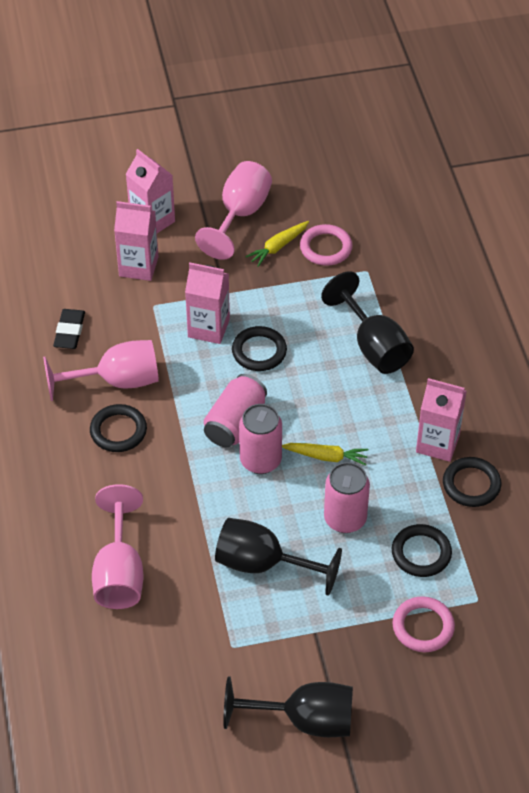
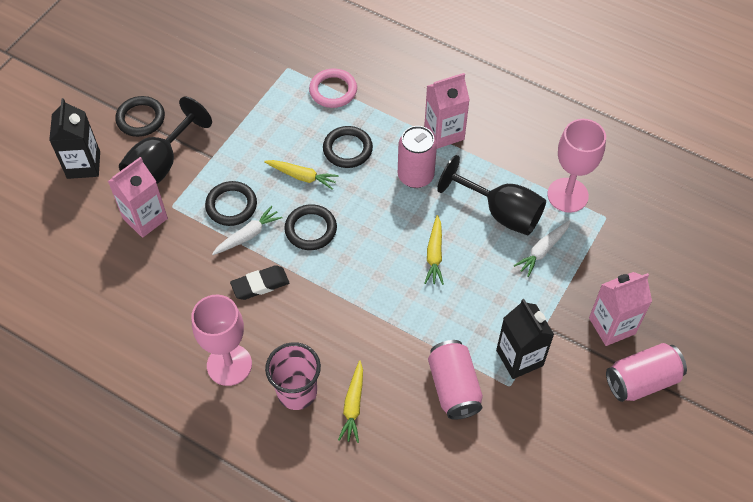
black carton: 0 -> 2
black goblet: 3 -> 2
pink carton: 4 -> 3
pink cup: 0 -> 1
pink goblet: 3 -> 2
pink ring: 2 -> 1
white carrot: 0 -> 2
yellow carrot: 2 -> 3

